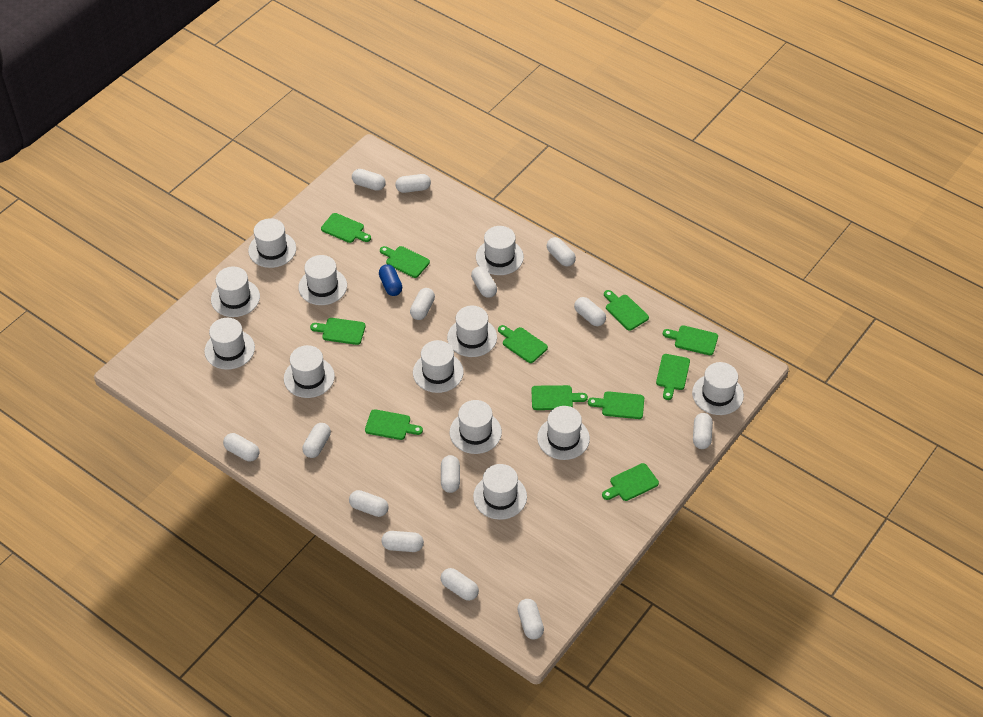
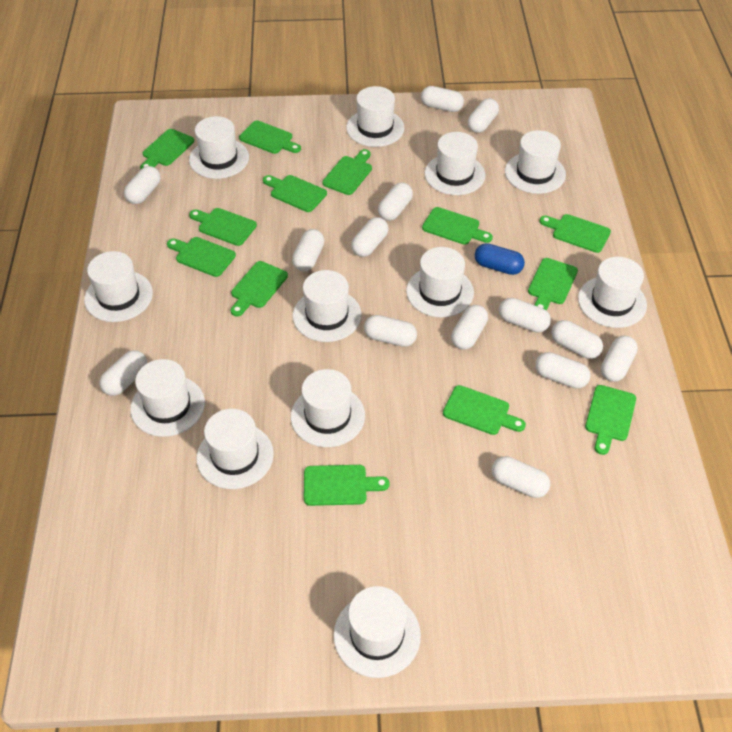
green cutting board: 11 -> 13

